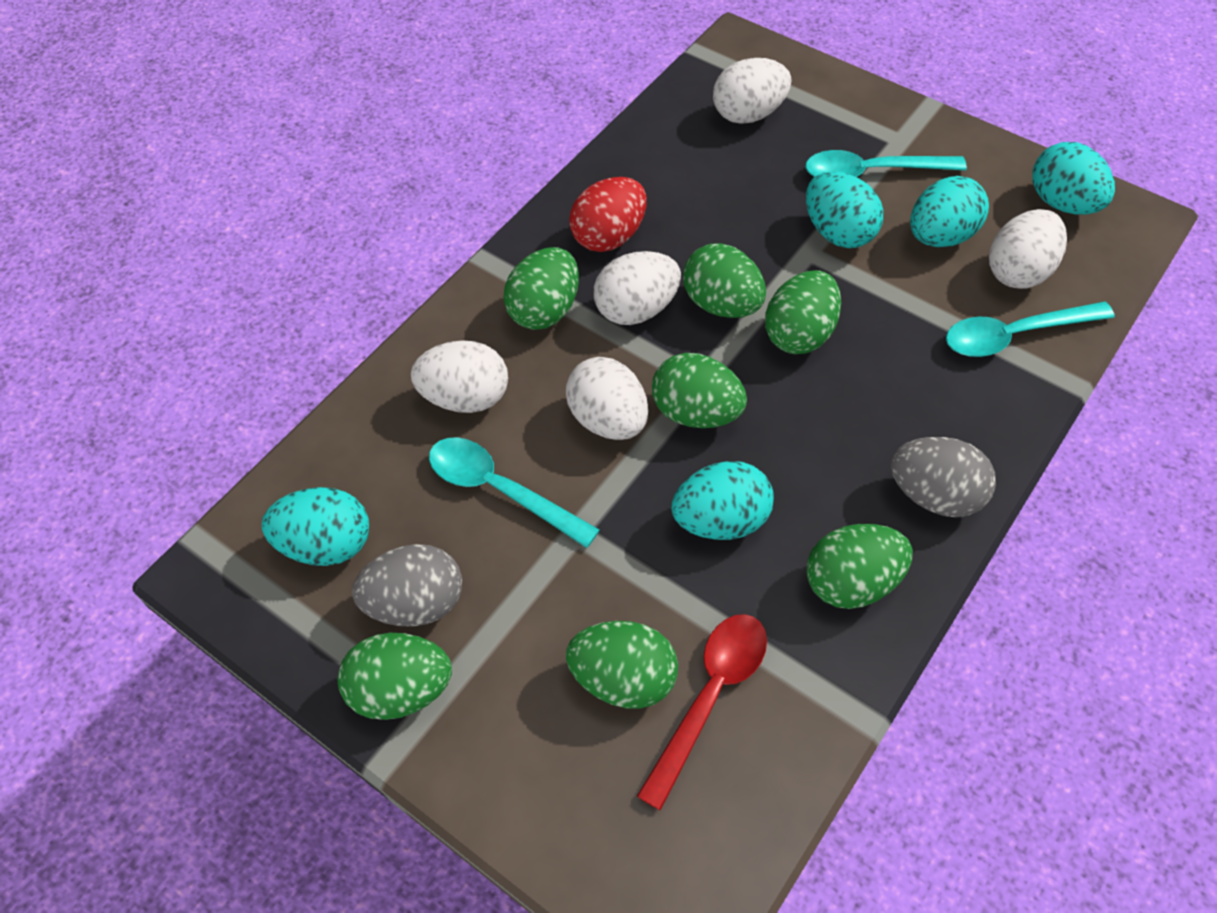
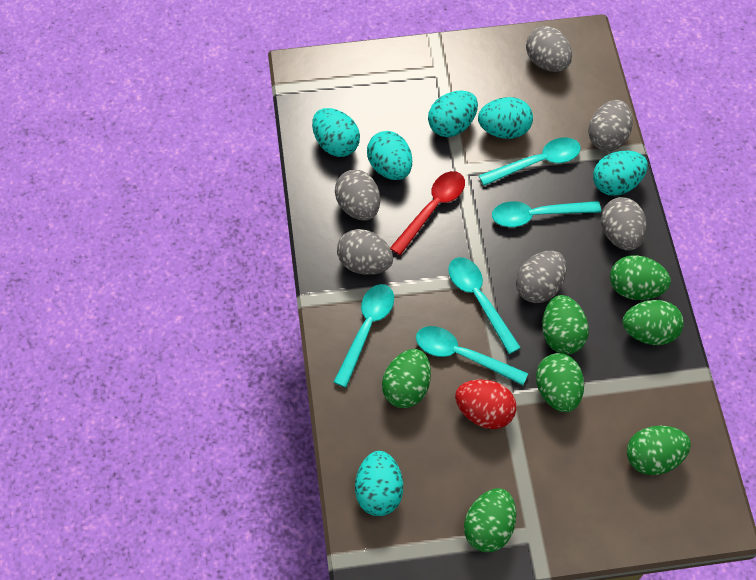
grey egg: 2 -> 6
turquoise egg: 5 -> 6
turquoise spoon: 3 -> 5
white egg: 5 -> 0

